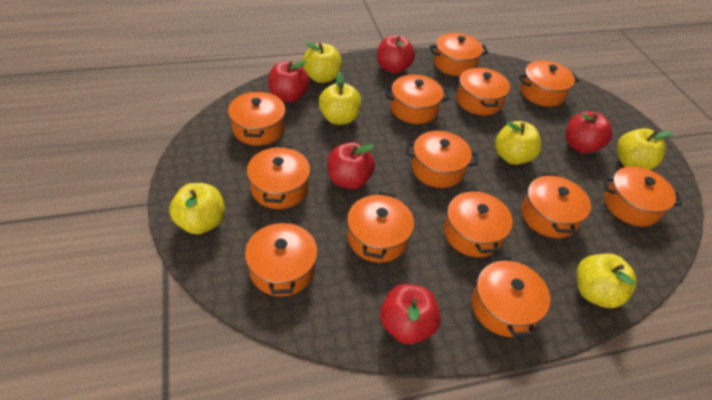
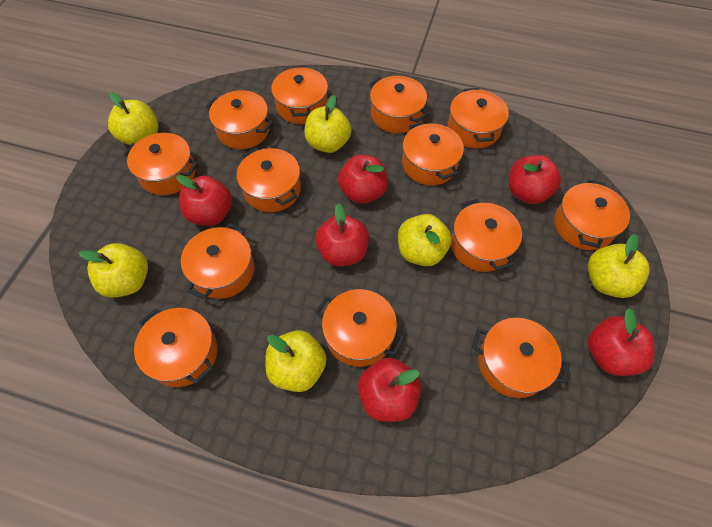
red apple: 5 -> 6

